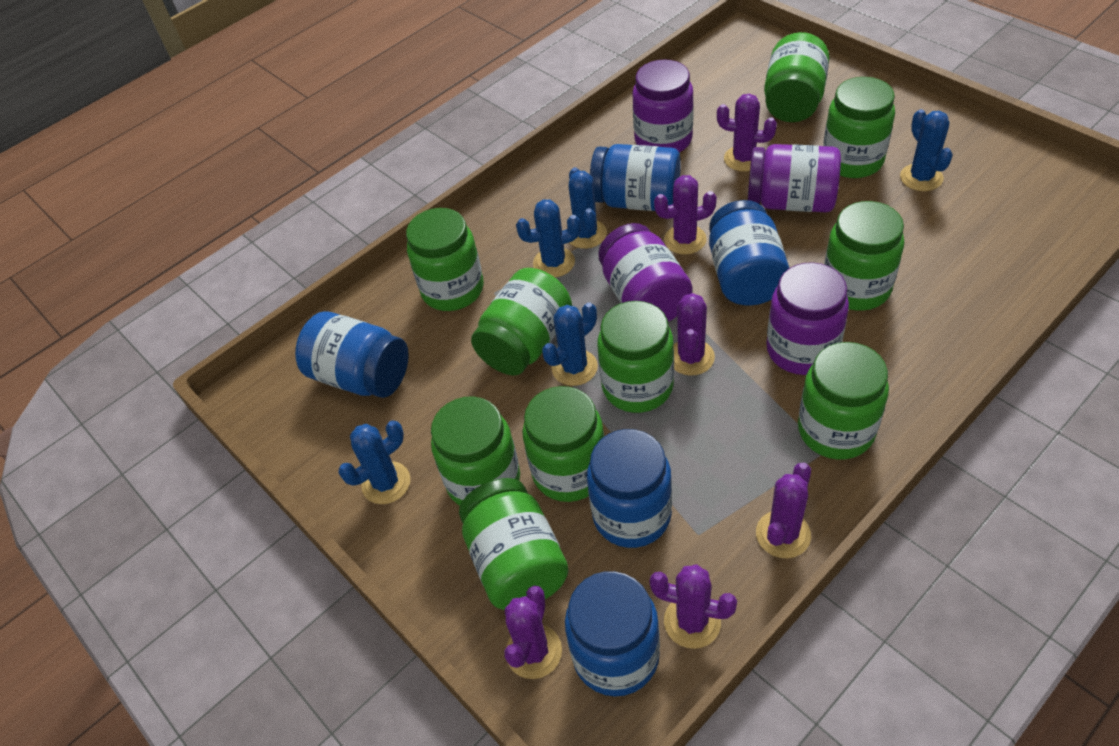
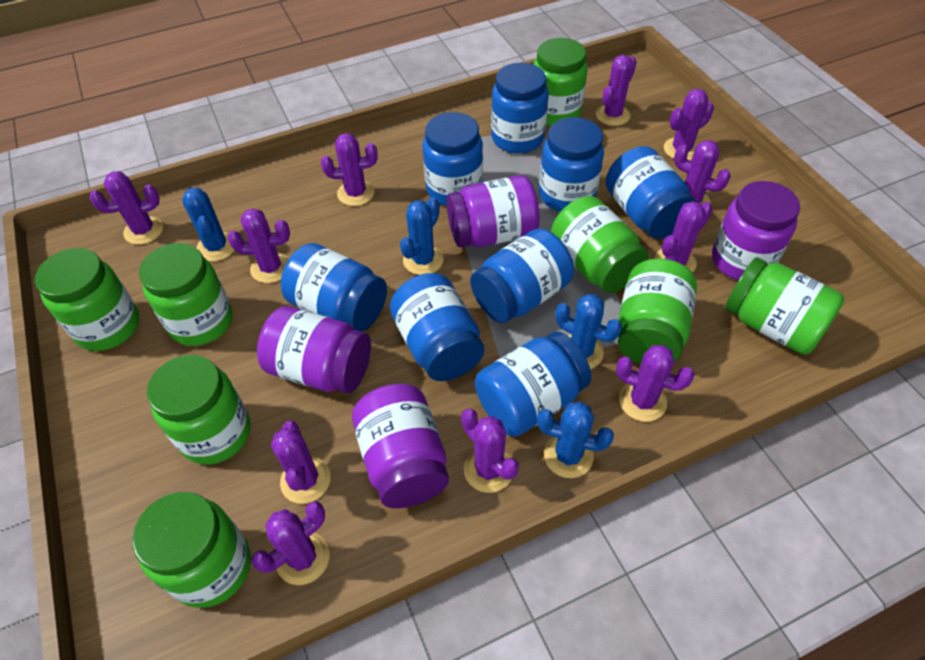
blue cactus: 5 -> 4
blue jar: 5 -> 8
green jar: 10 -> 8
purple cactus: 6 -> 11

